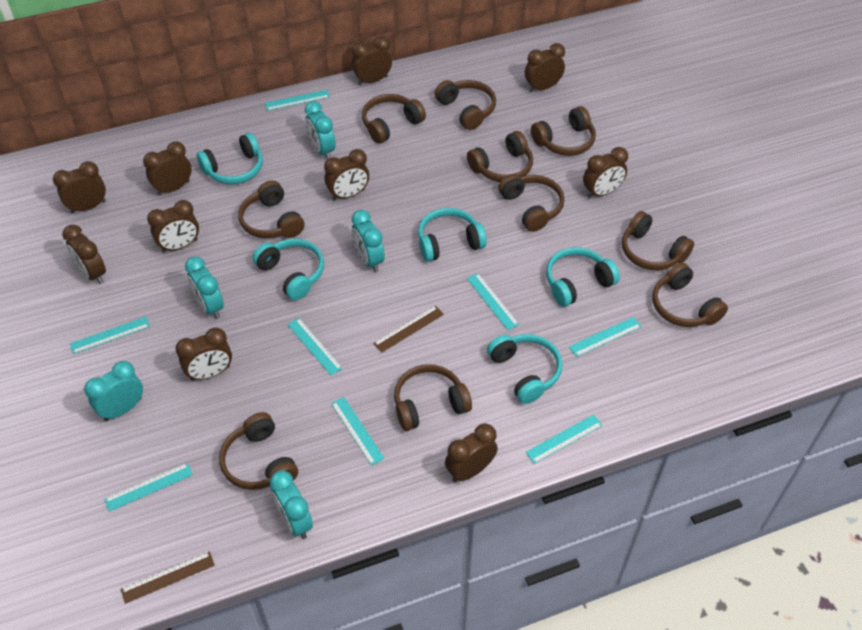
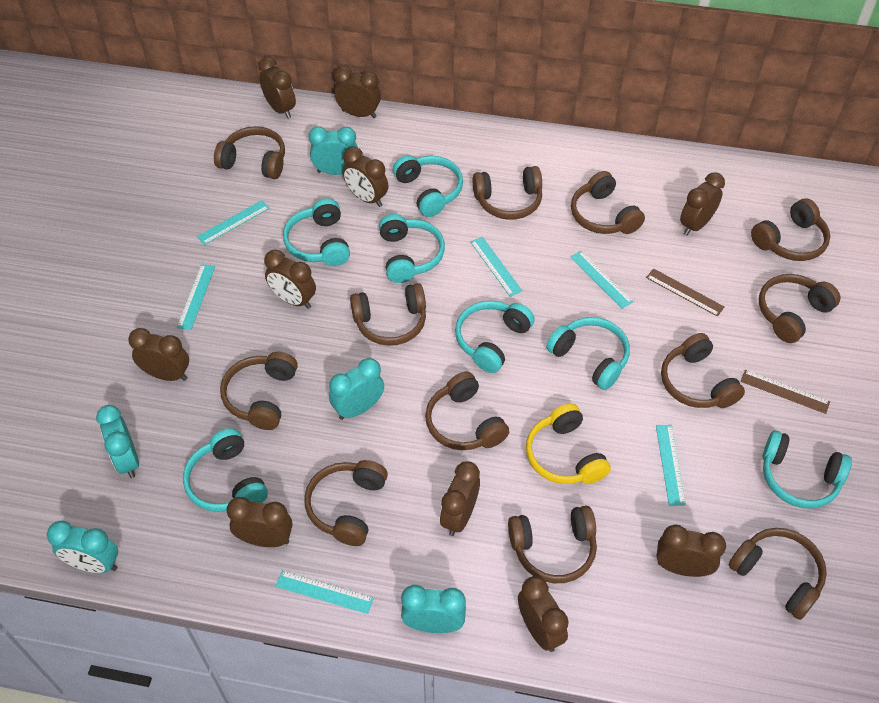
brown headphones: 10 -> 12
turquoise headphones: 5 -> 7
turquoise ruler: 8 -> 6
yellow headphones: 0 -> 1

